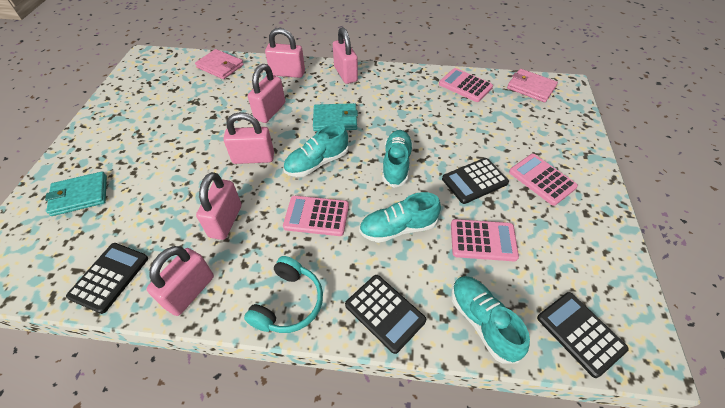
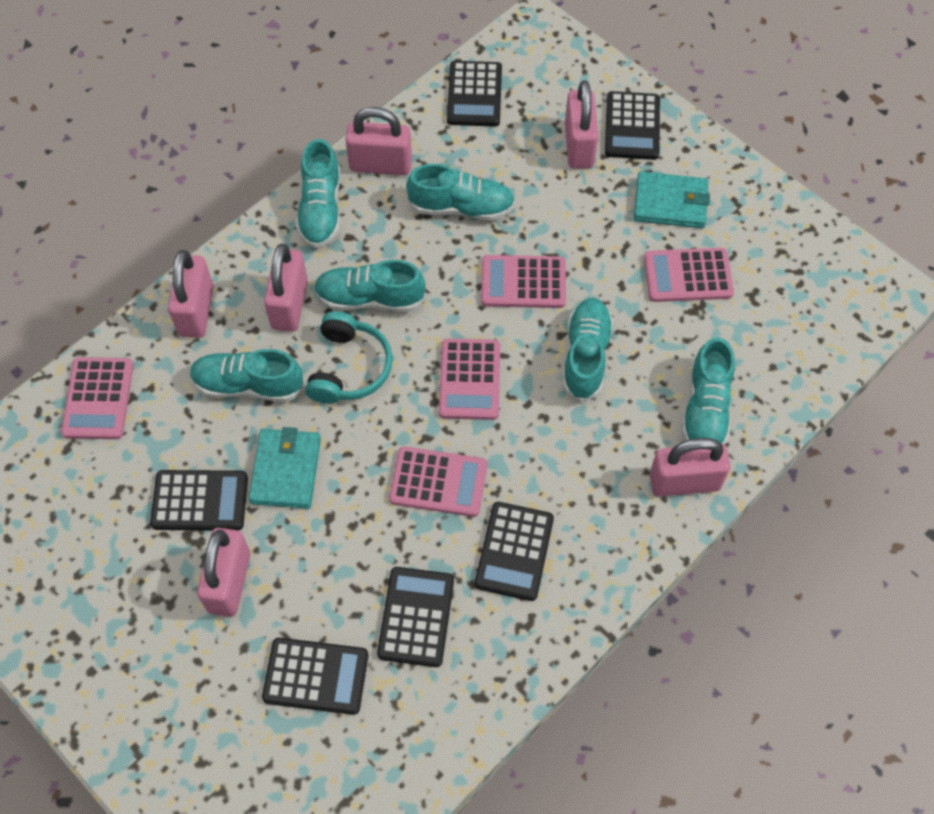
black calculator: 4 -> 6
pink calculator: 4 -> 5
pink wallet: 2 -> 0
turquoise shoe: 4 -> 6

